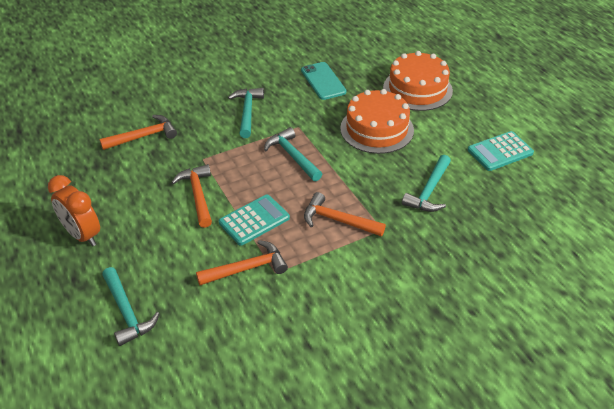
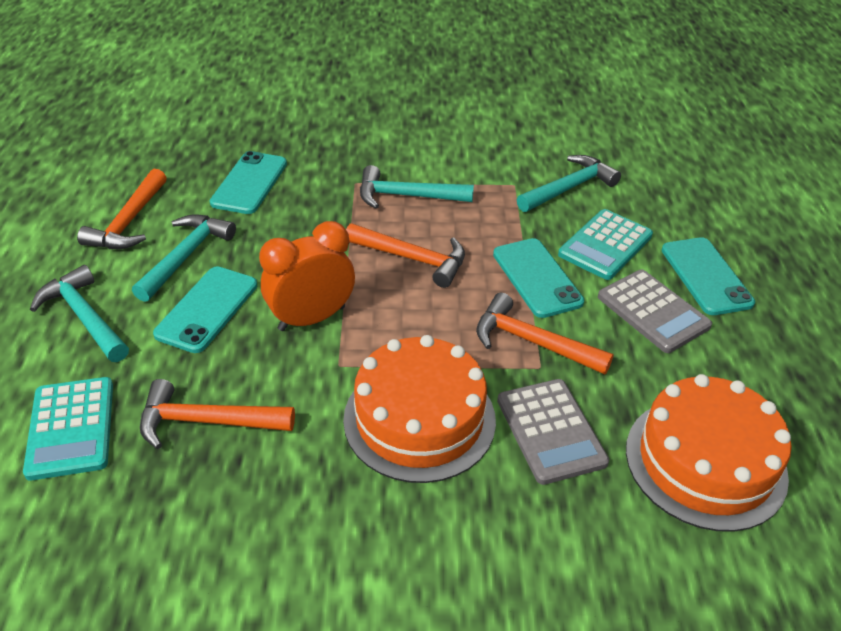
grey calculator: 0 -> 2
turquoise phone: 1 -> 4

